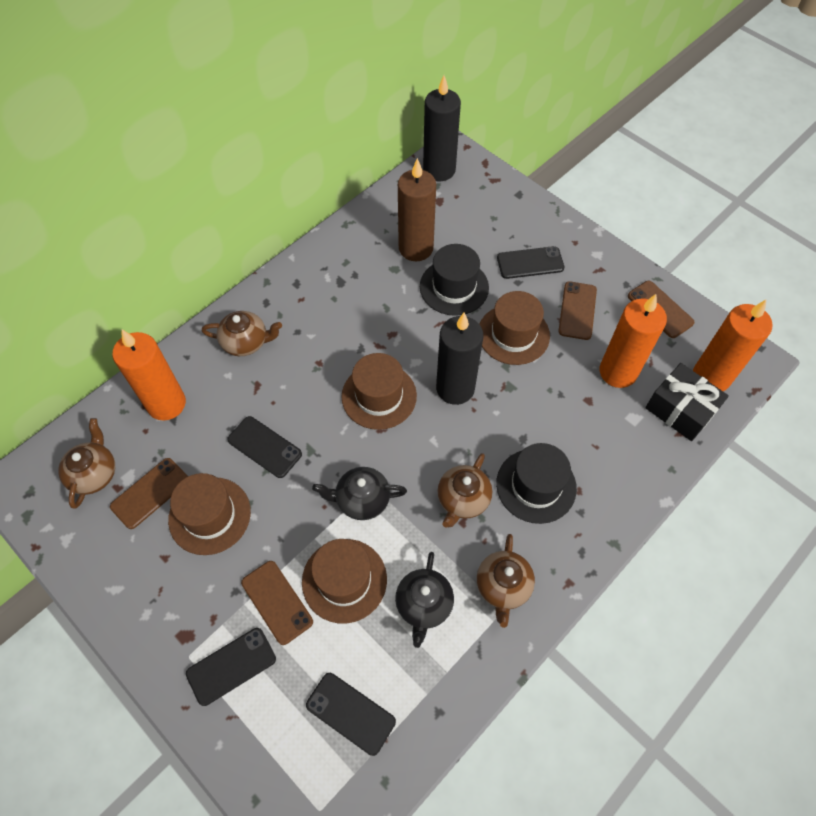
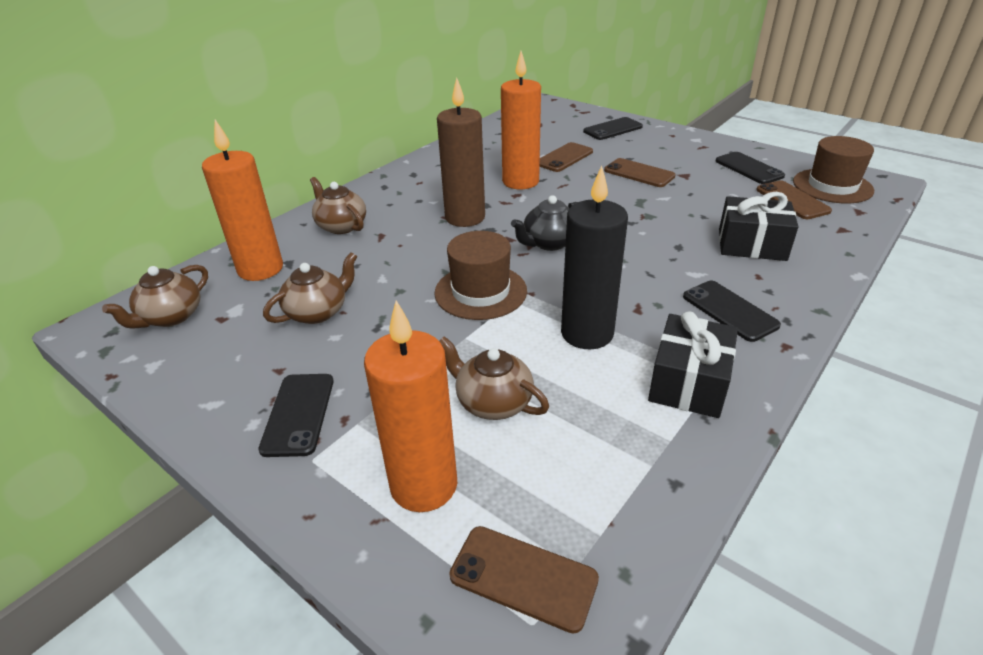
black candle: 2 -> 1
black gift: 1 -> 2
black hat: 2 -> 0
black teapot: 2 -> 1
brown hat: 4 -> 2

